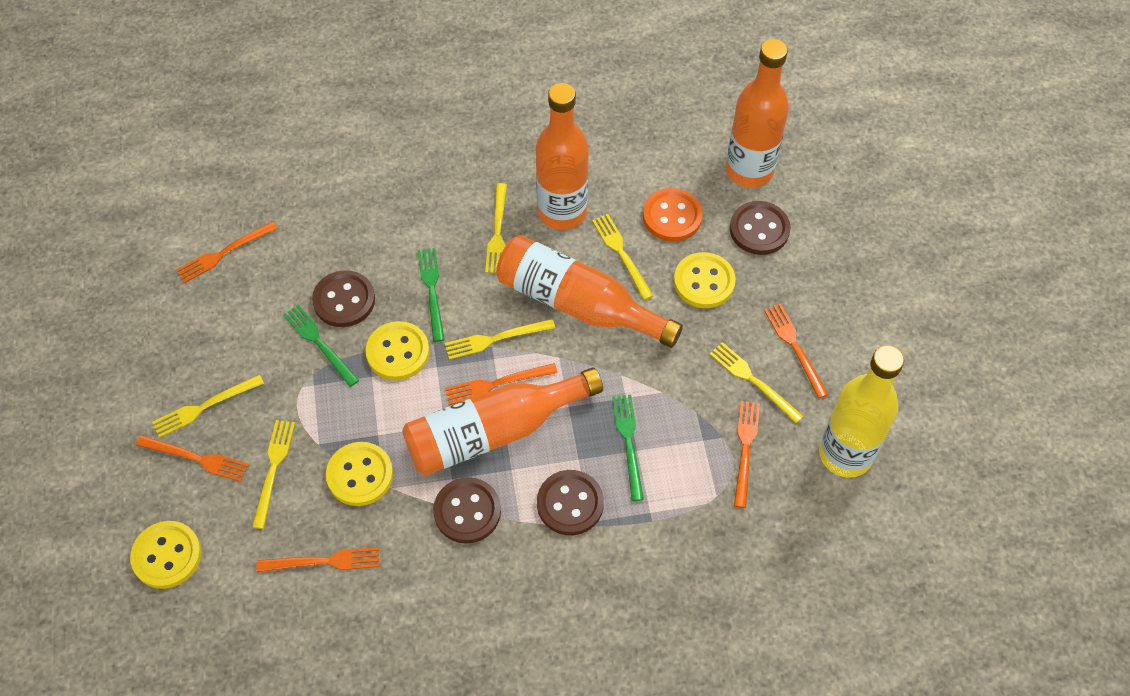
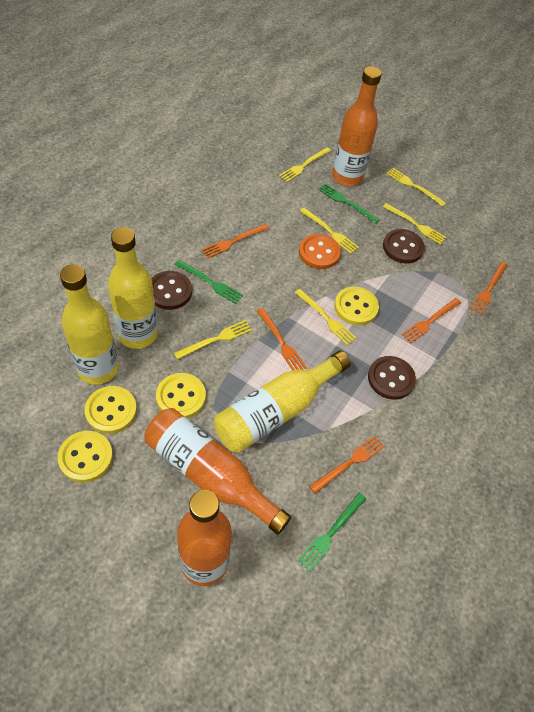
brown button: 4 -> 3
orange bottle: 4 -> 3
orange fork: 6 -> 5
yellow bottle: 1 -> 3

